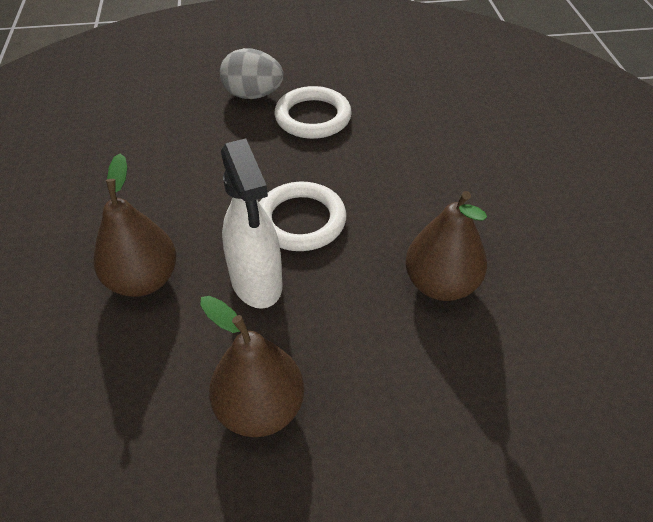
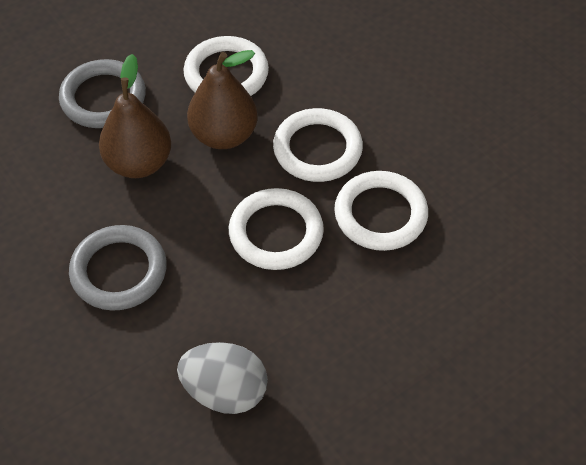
brown pear: 3 -> 2
grey ring: 0 -> 2
white ring: 2 -> 4
white spray bottle: 1 -> 0

